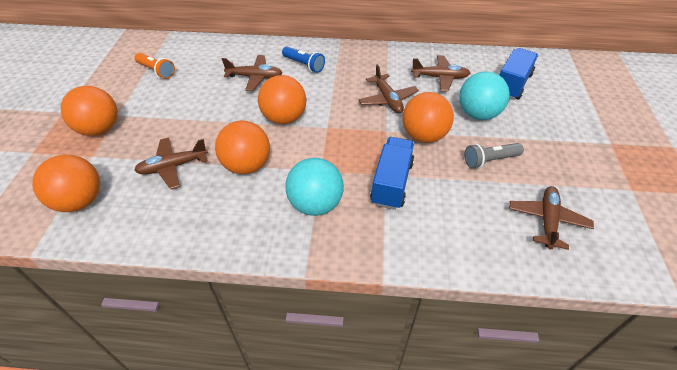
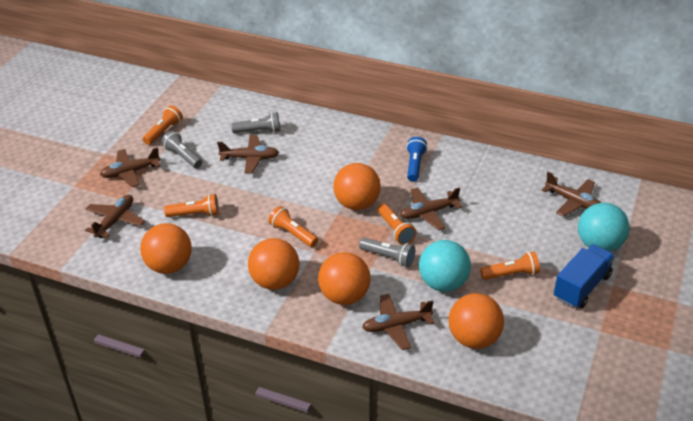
blue truck: 2 -> 1
brown plane: 5 -> 6
grey flashlight: 1 -> 3
orange flashlight: 1 -> 5

